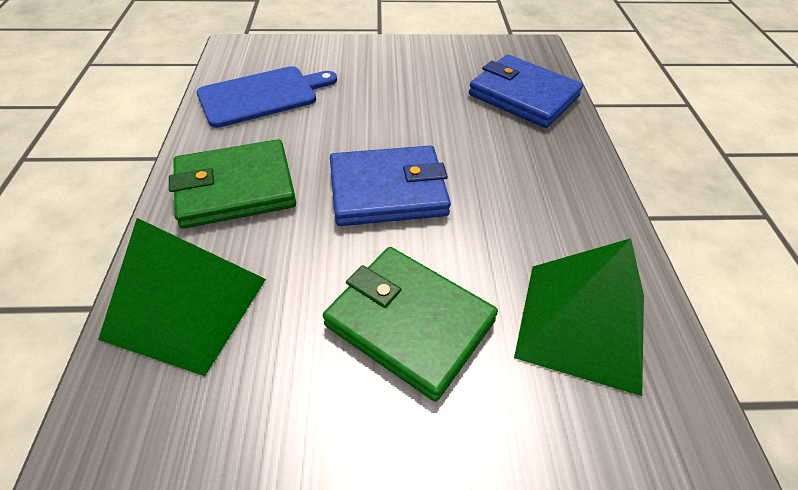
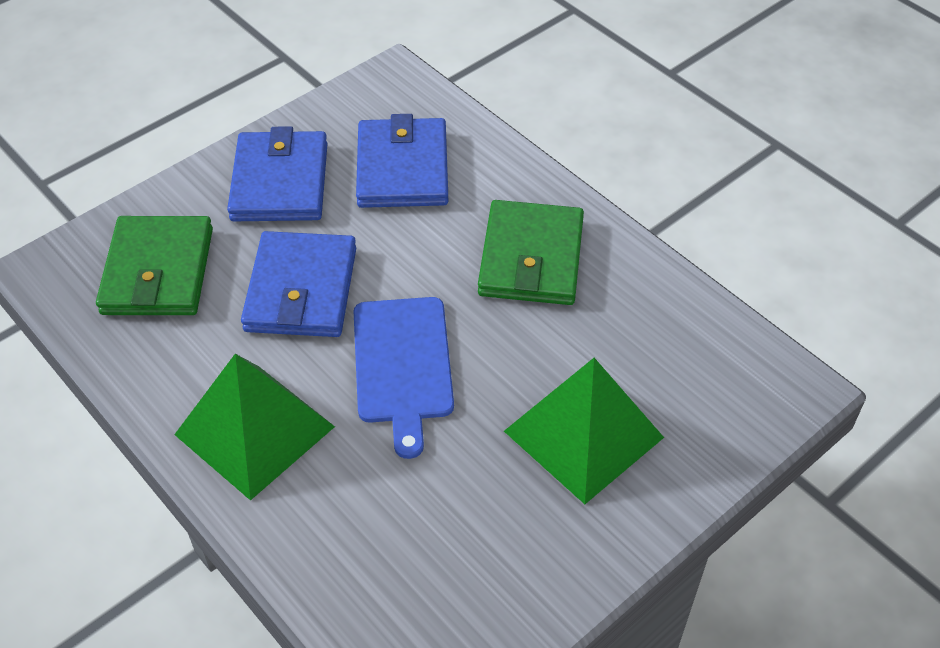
blue wallet: 2 -> 3

